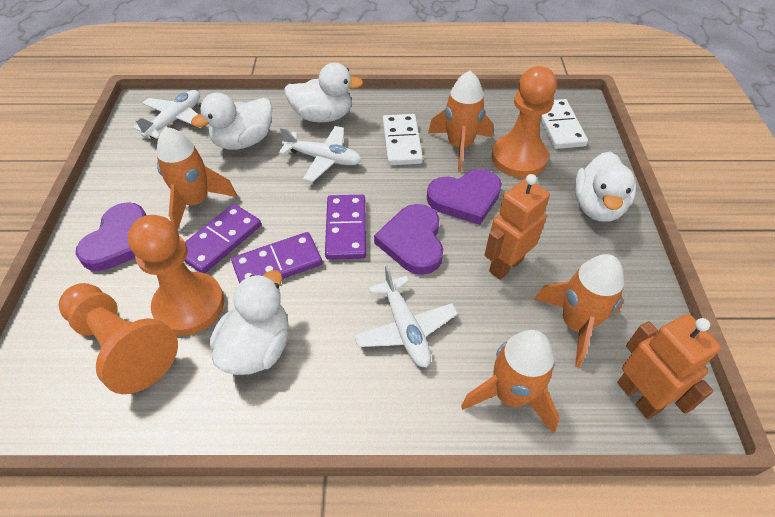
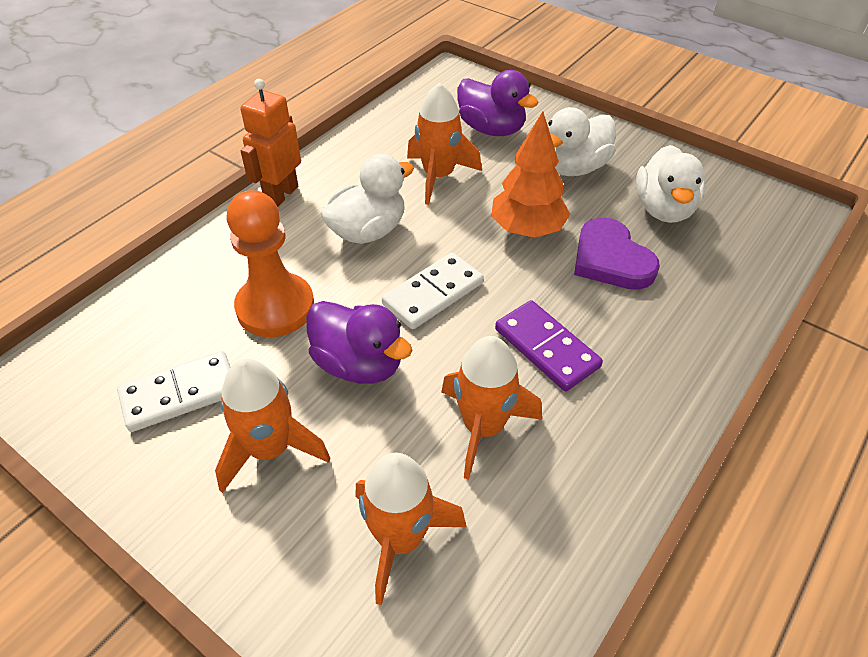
orange pawn: 3 -> 1
orange robot: 2 -> 1
orange tree: 0 -> 1
purple domino: 3 -> 1
purple duck: 0 -> 2
purple heart: 3 -> 1
white duck: 4 -> 3
white plane: 3 -> 0

